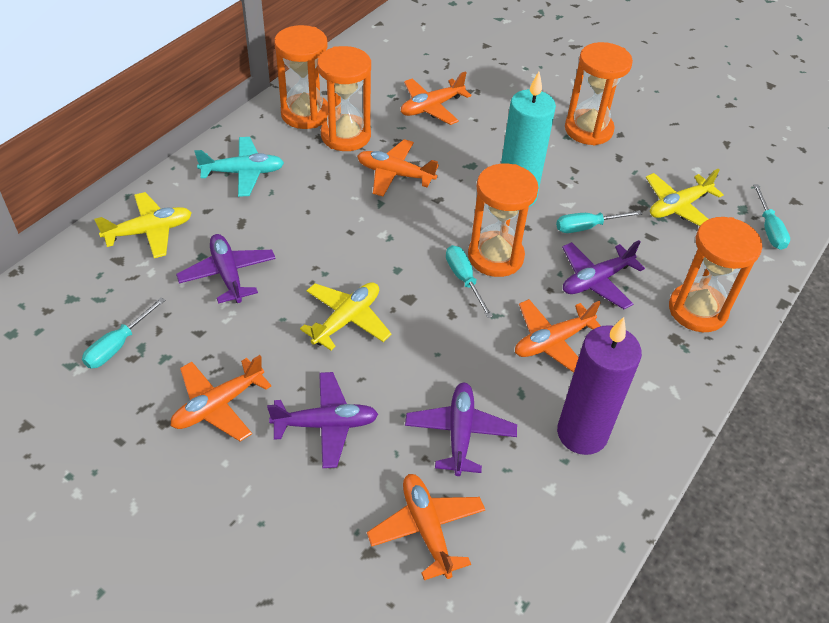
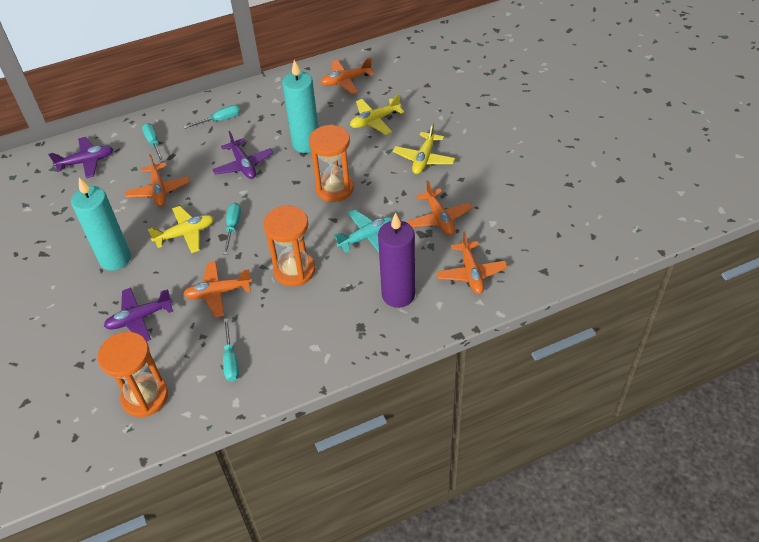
orange hourglass: 5 -> 3
purple plane: 4 -> 3
turquoise candle: 1 -> 2

